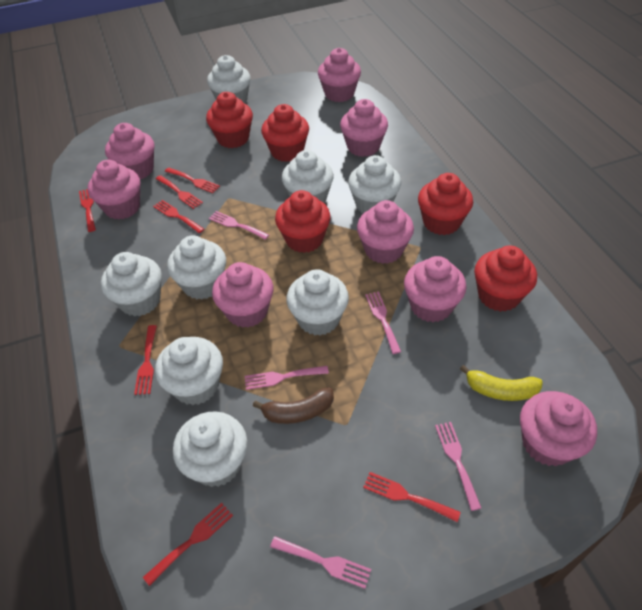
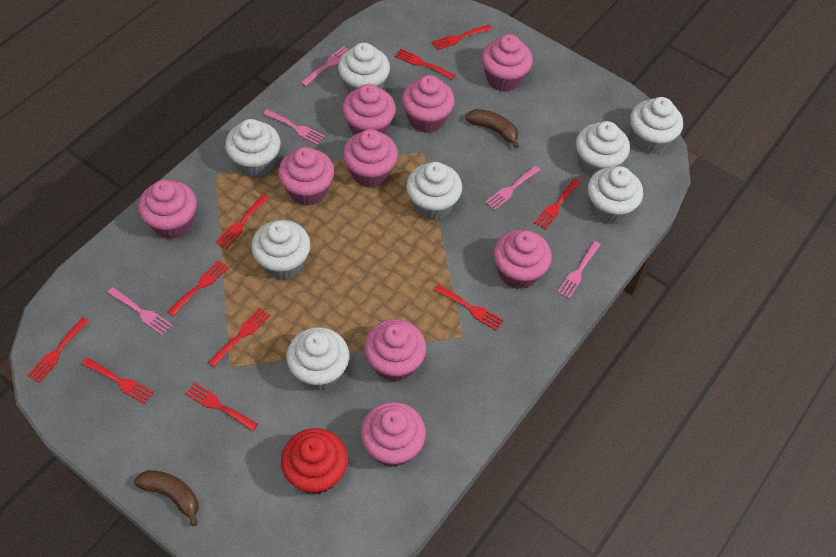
brown banana: 1 -> 2
pink cupcake: 8 -> 9
red cupcake: 5 -> 1
red fork: 7 -> 10
yellow banana: 1 -> 0

